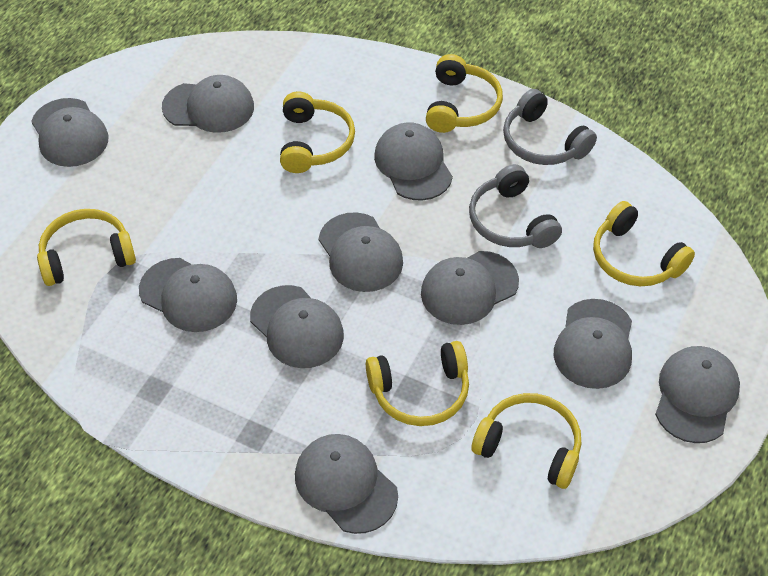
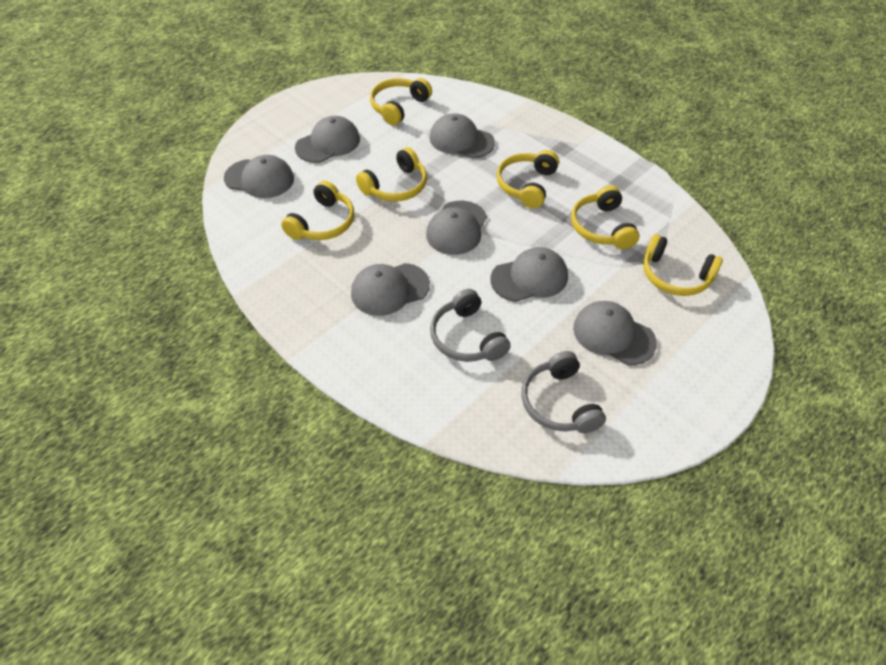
grey cap: 10 -> 7

